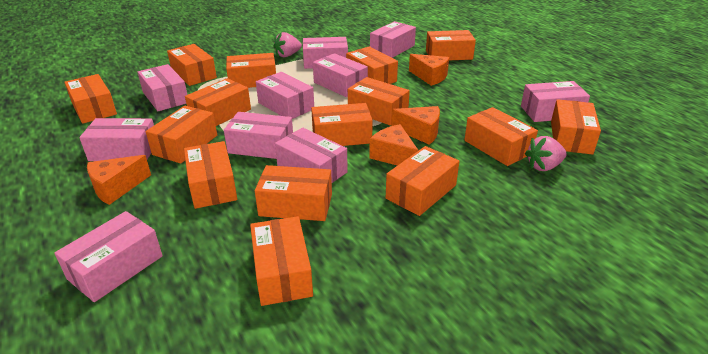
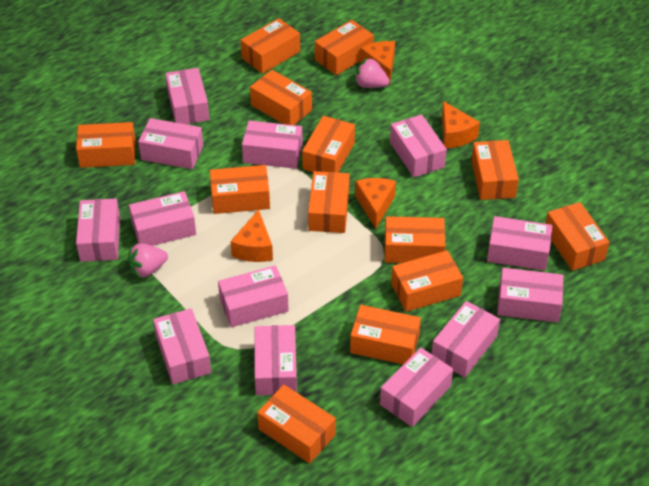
orange box: 15 -> 13
pink box: 10 -> 13

